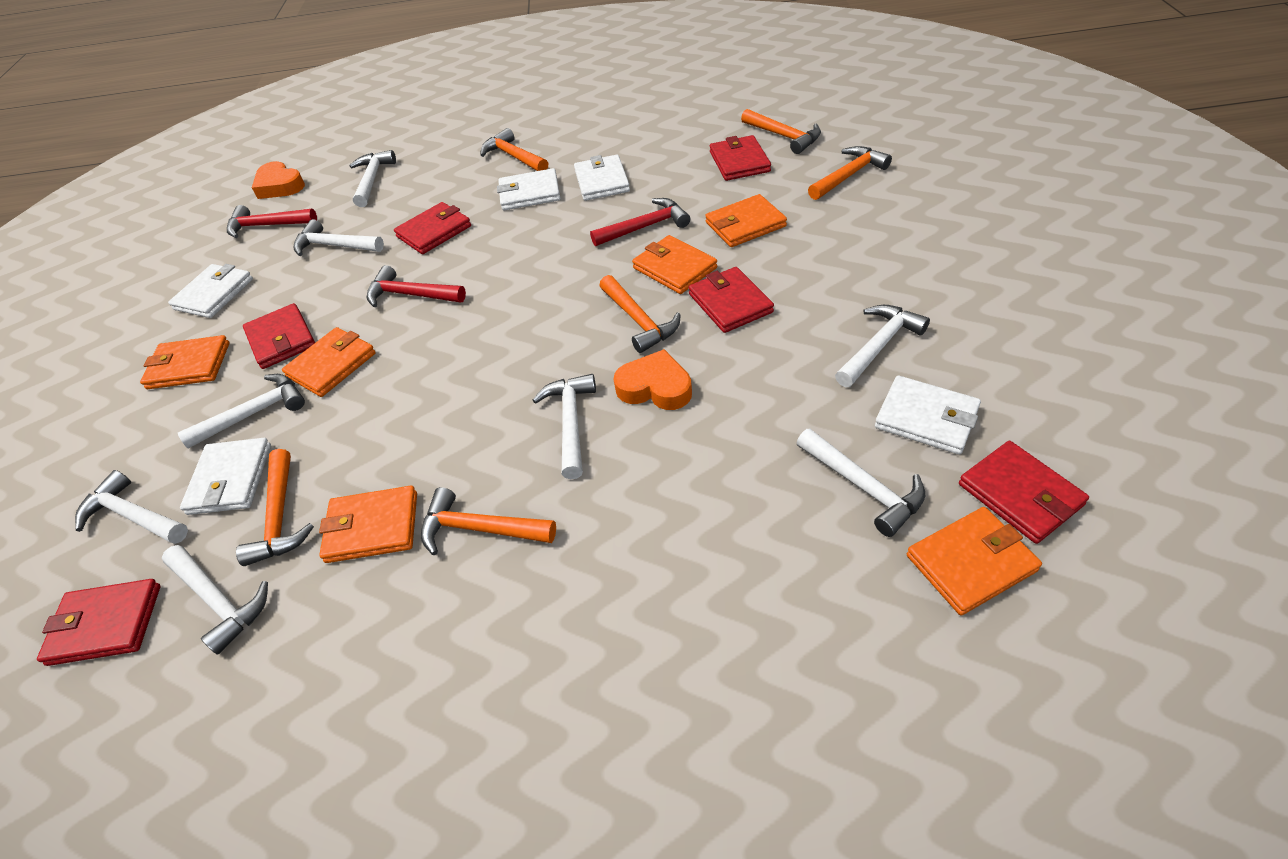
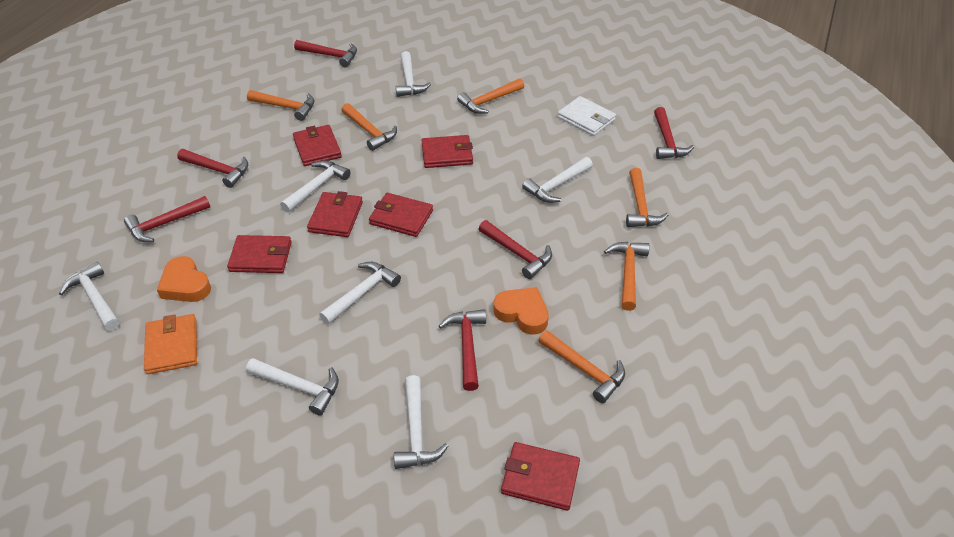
orange wallet: 6 -> 1
red hammer: 3 -> 6
white hammer: 8 -> 7
white wallet: 5 -> 1

